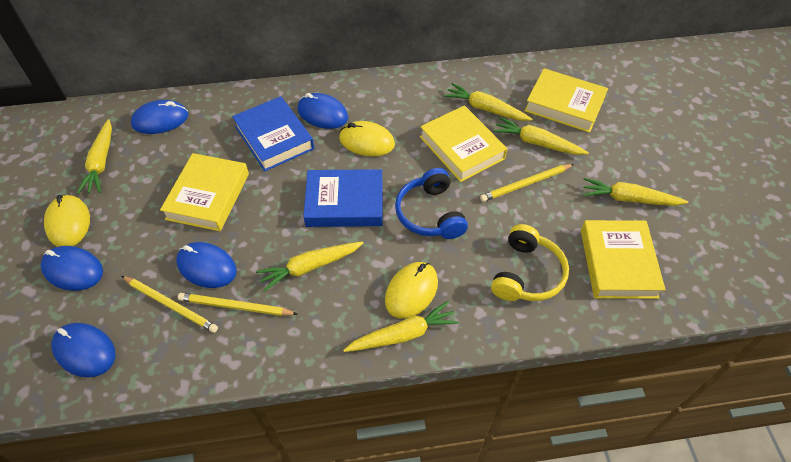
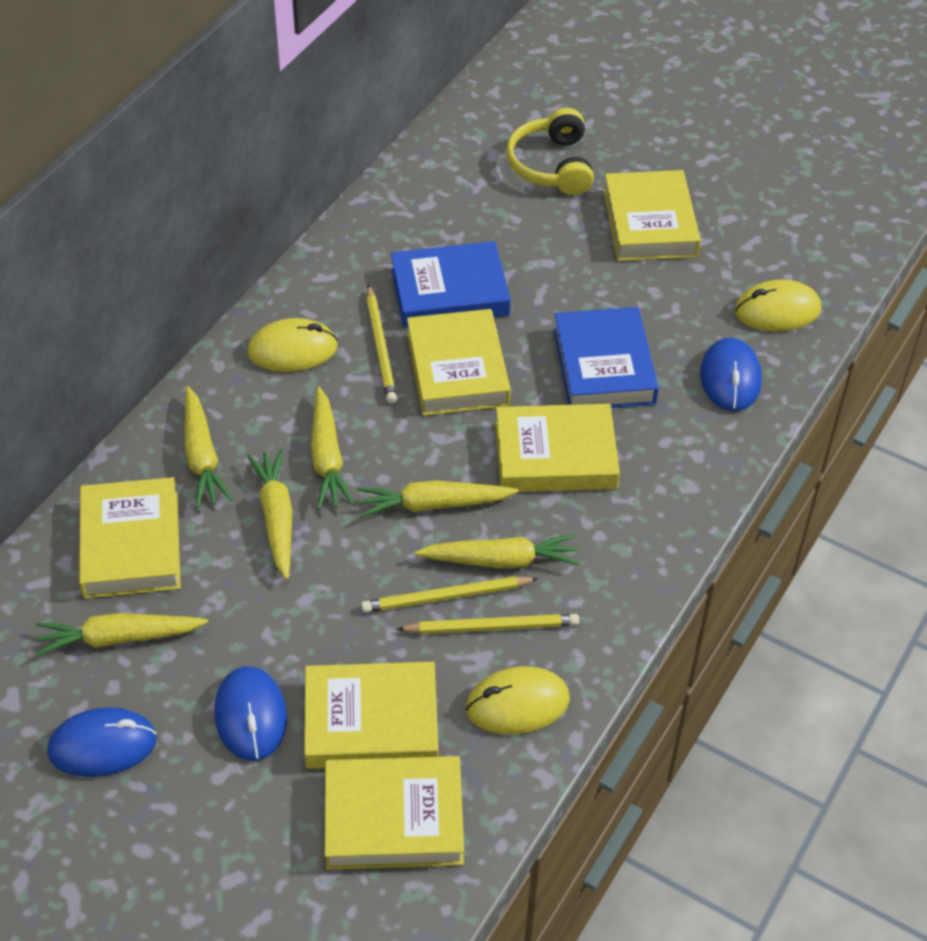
blue headphones: 1 -> 0
blue mouse: 5 -> 3
yellow book: 4 -> 6

